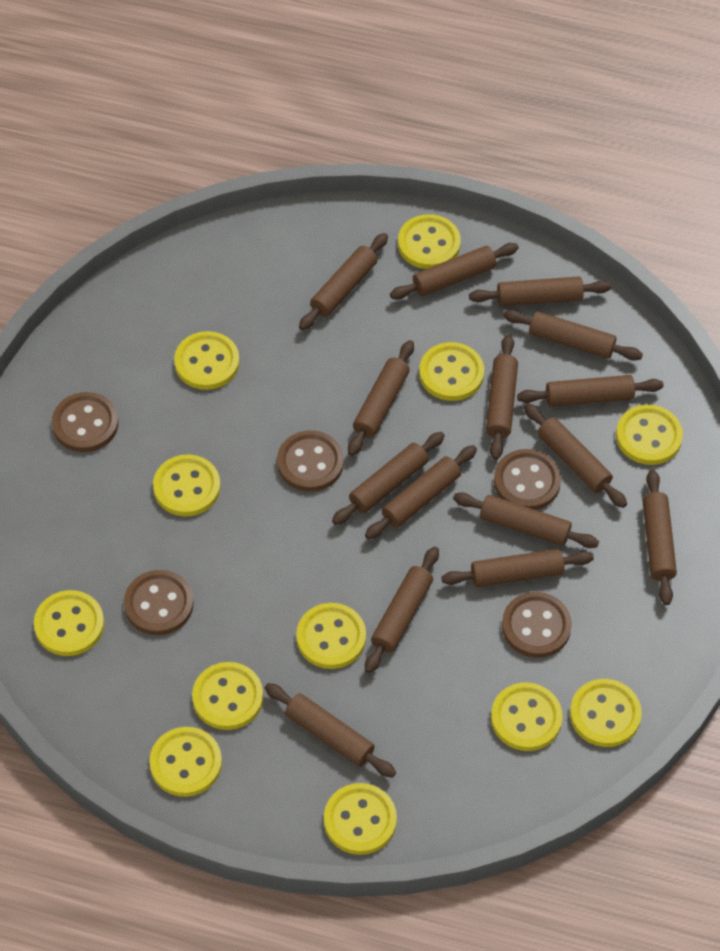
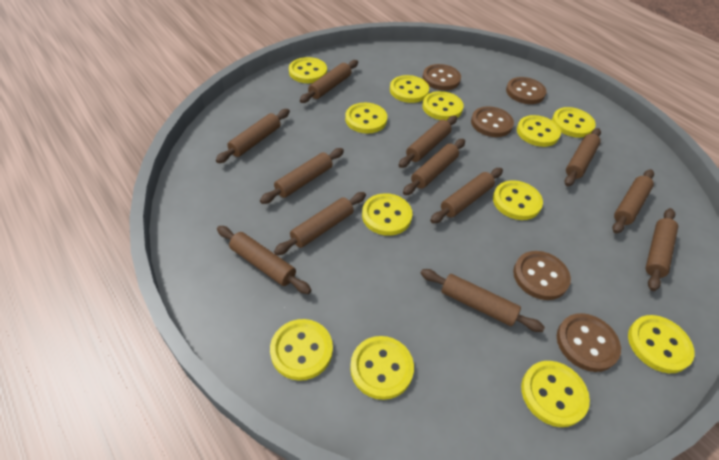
brown rolling pin: 15 -> 12

